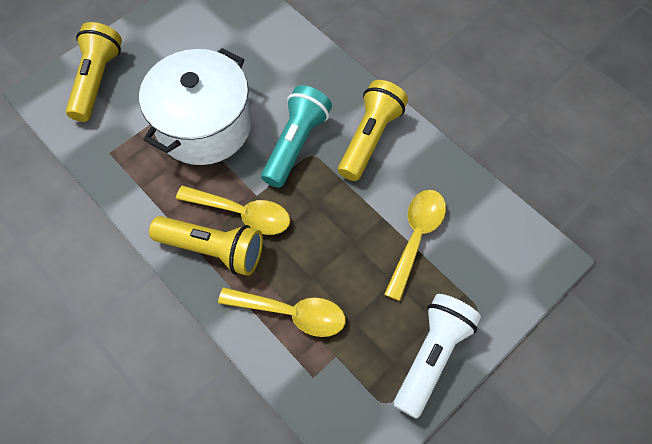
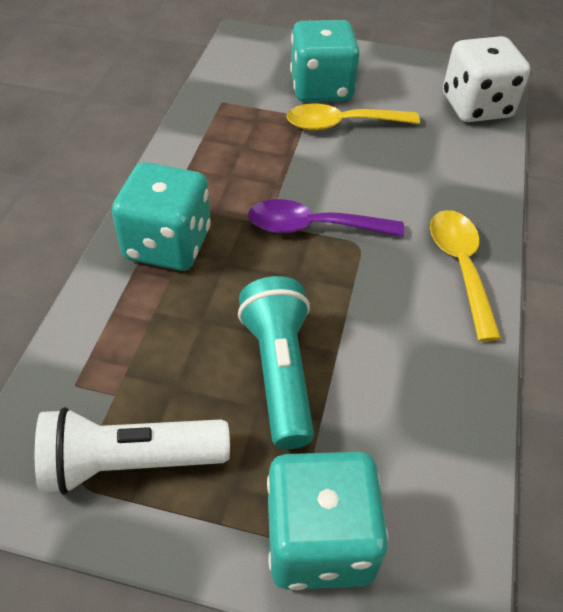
purple spoon: 0 -> 1
turquoise dice: 0 -> 3
white dice: 0 -> 1
white pot: 1 -> 0
yellow flashlight: 3 -> 0
yellow spoon: 3 -> 2

